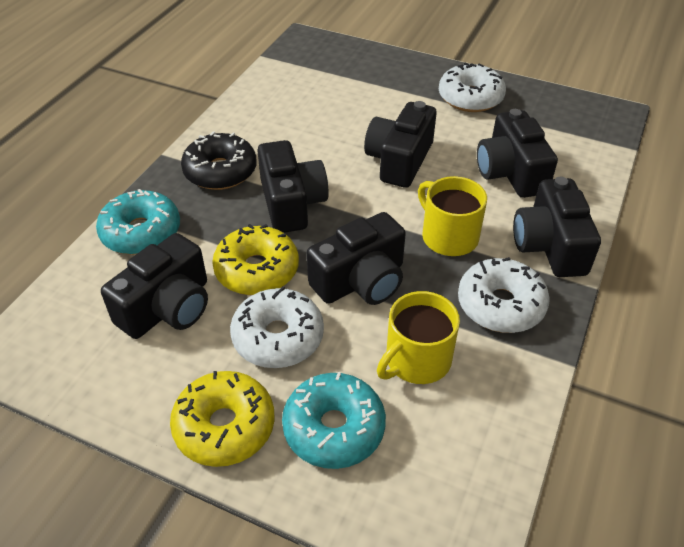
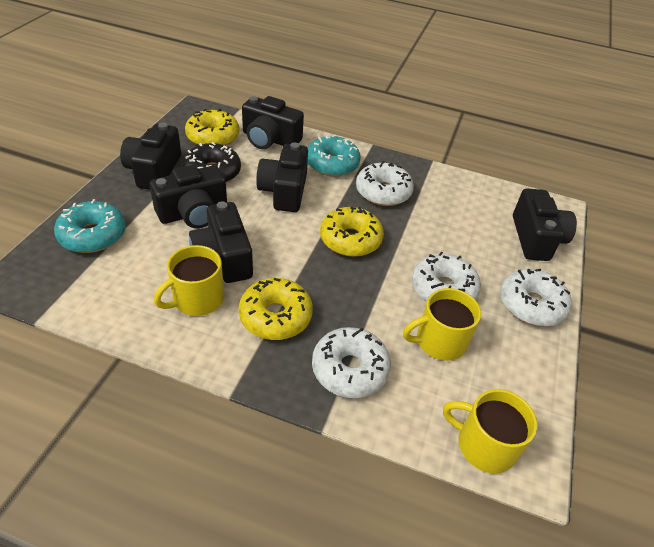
white donut: 3 -> 4
yellow donut: 2 -> 3
yellow mug: 2 -> 3

